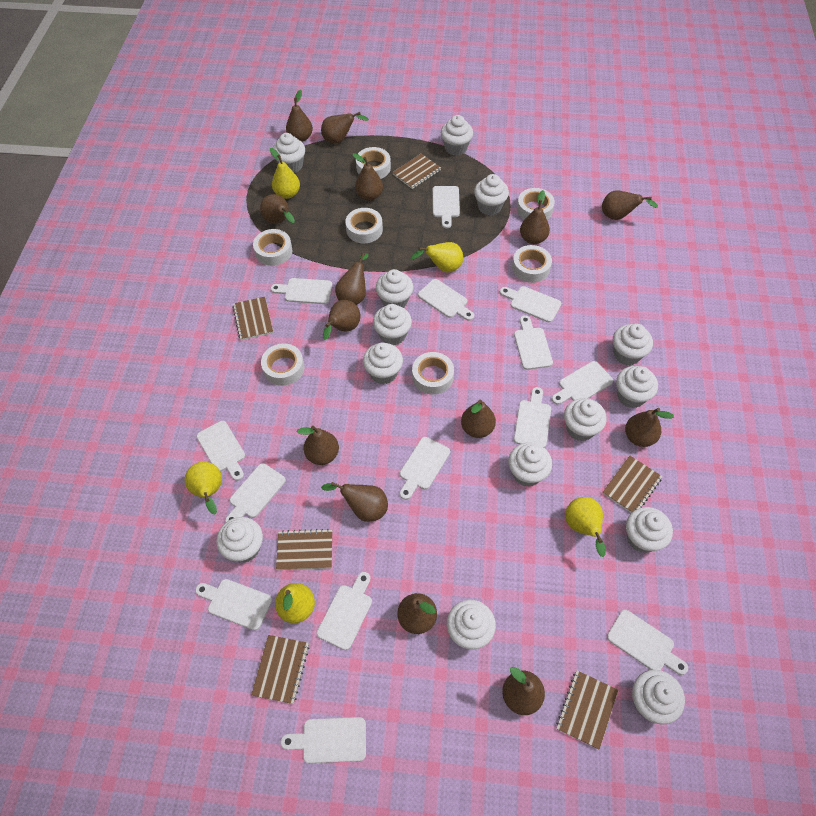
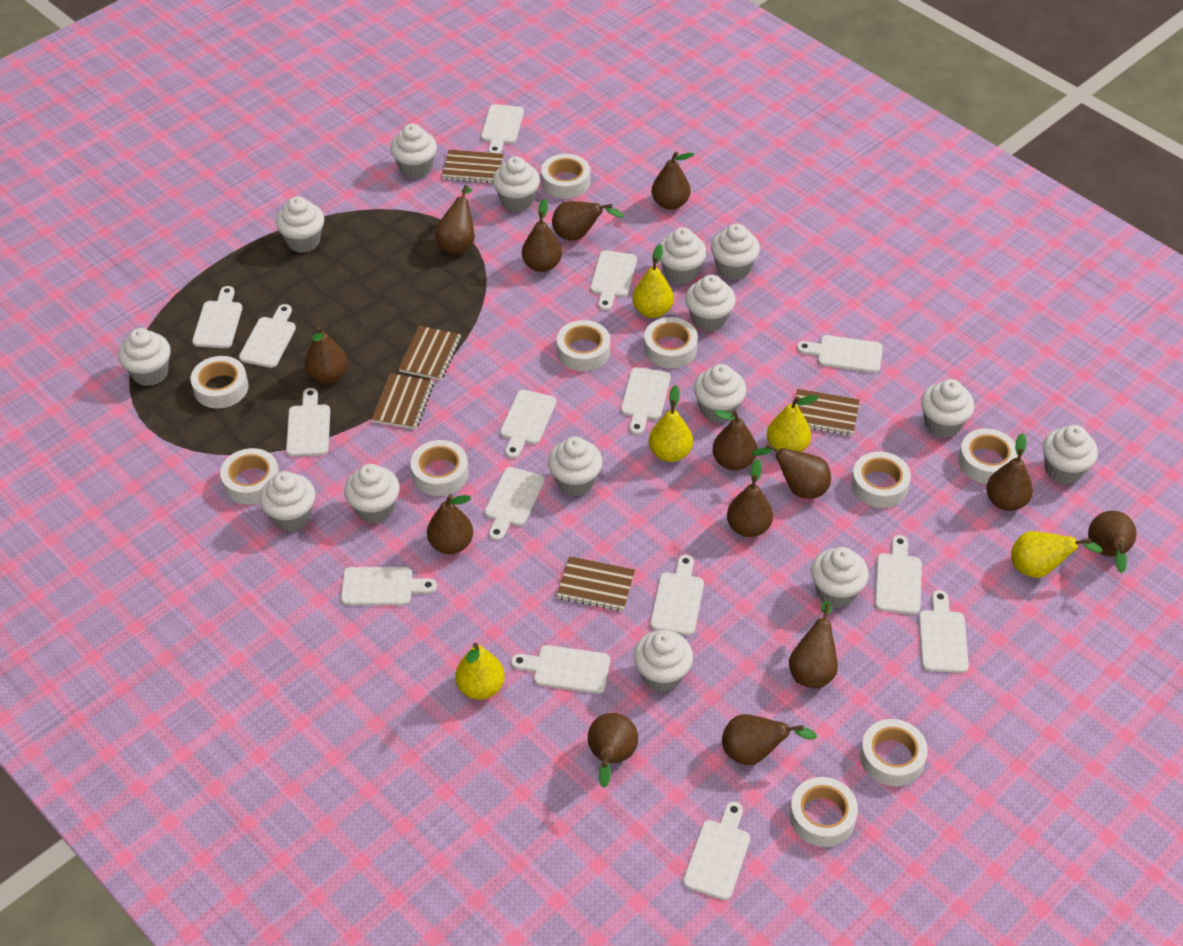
brown notebook: 6 -> 5
white cupcake: 14 -> 15
white cutting board: 14 -> 15
white tape: 7 -> 10

